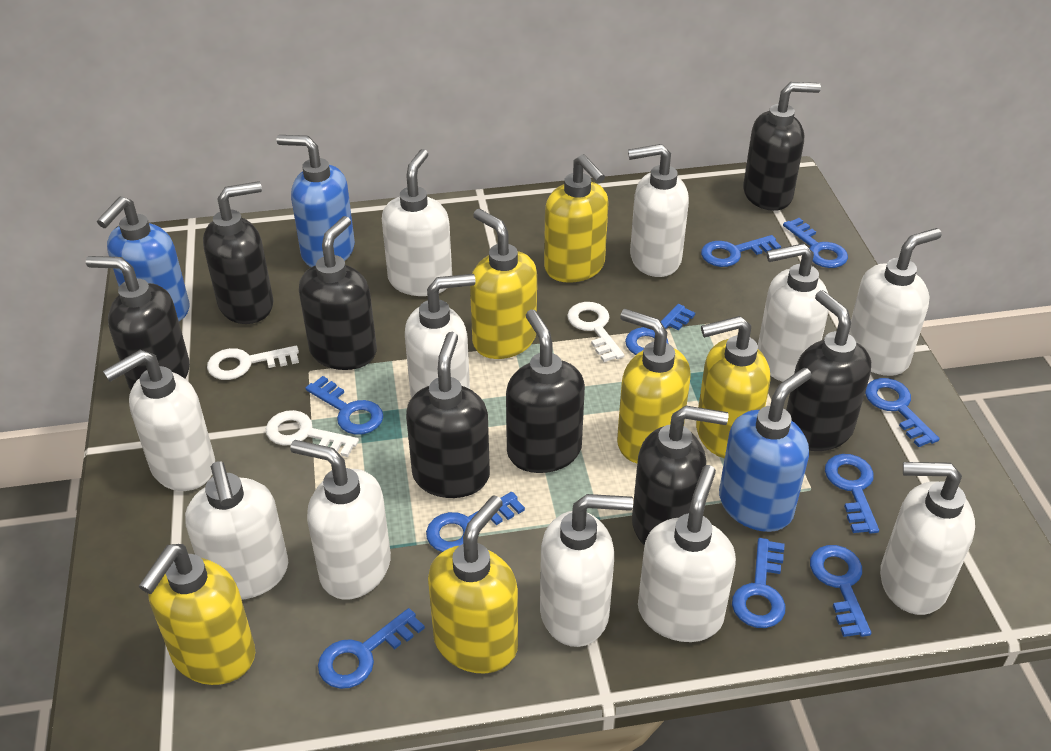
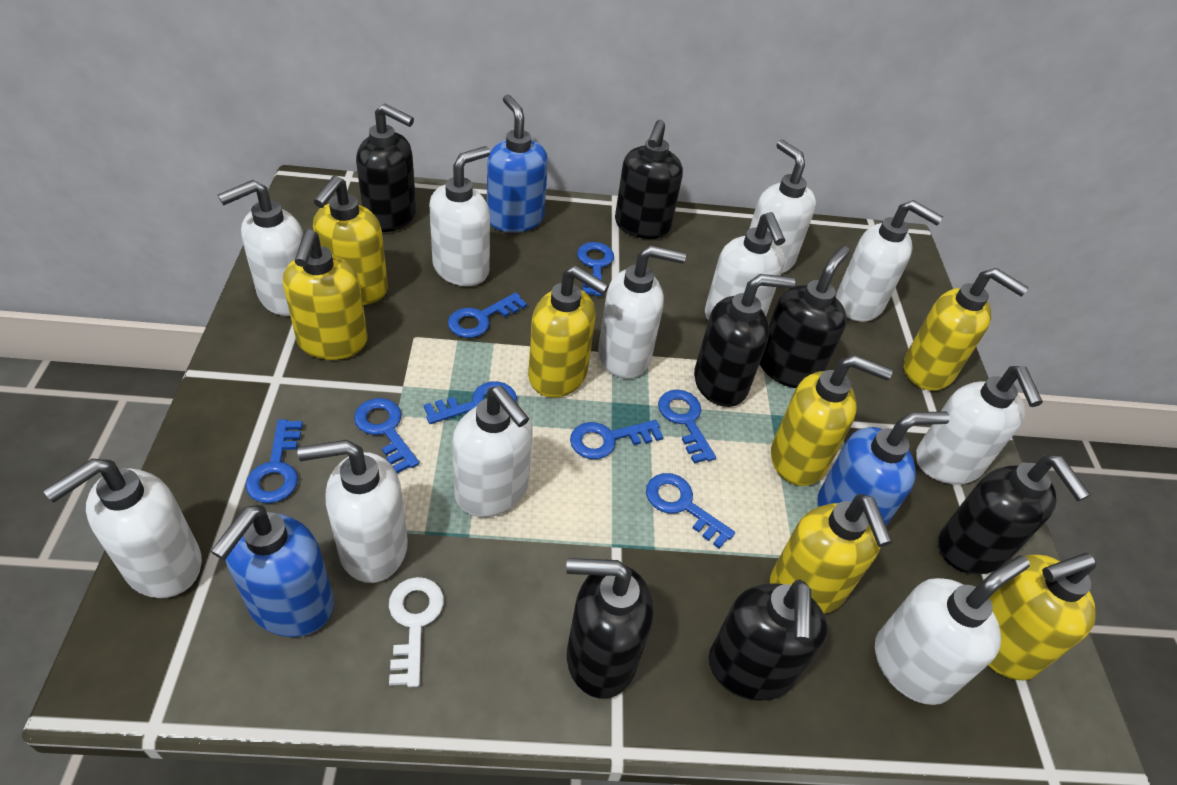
black soap dispenser: 8 -> 7
blue key: 10 -> 8
white key: 3 -> 1
yellow soap dispenser: 6 -> 7

